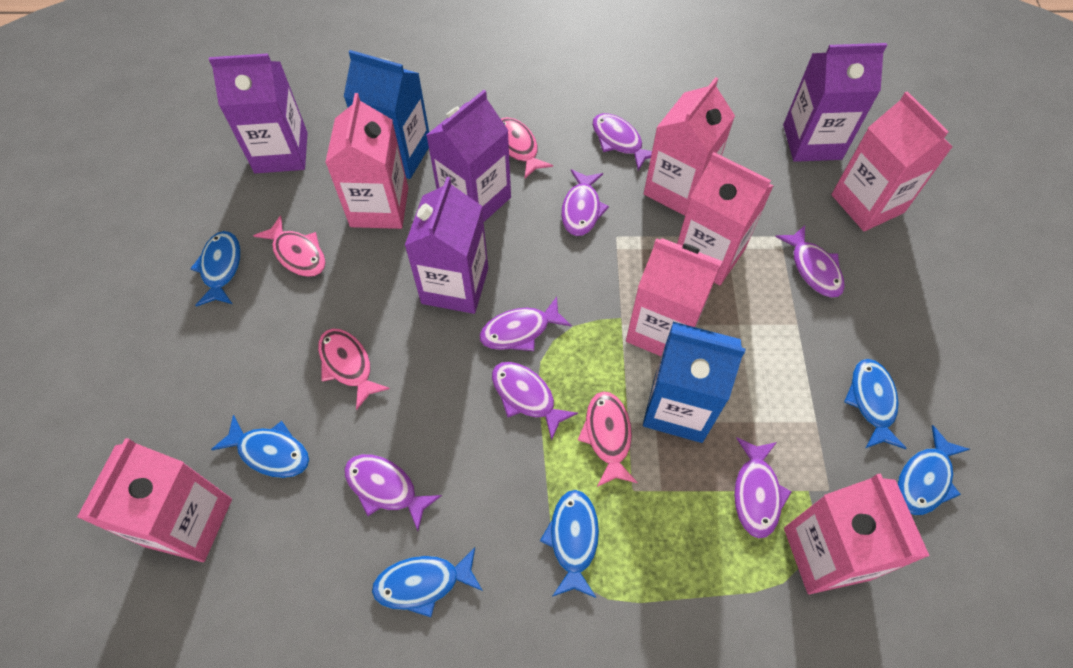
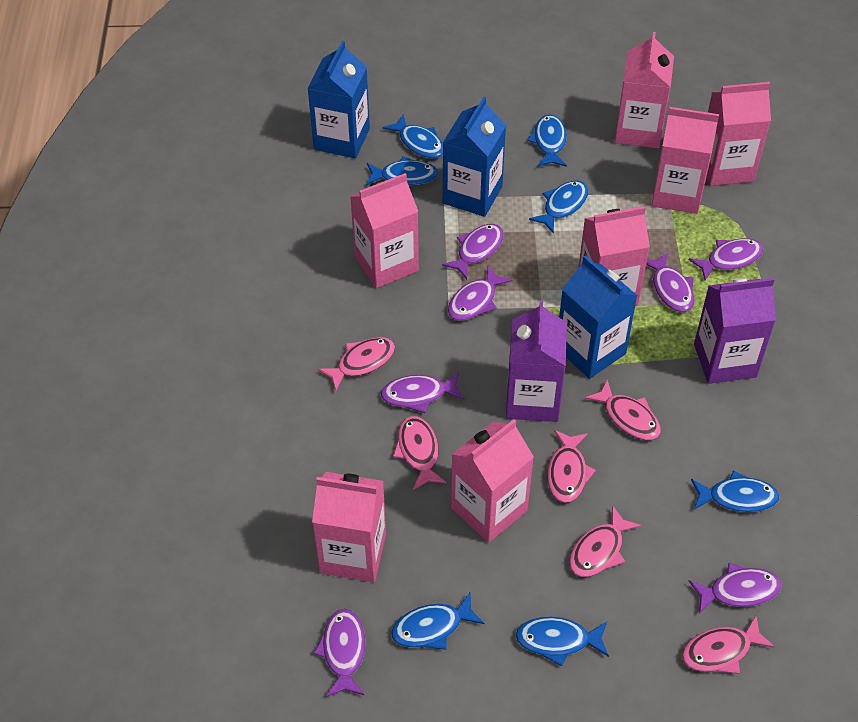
blue carton: 2 -> 3
blue fish: 6 -> 7
pink fish: 4 -> 6
purple carton: 4 -> 2

